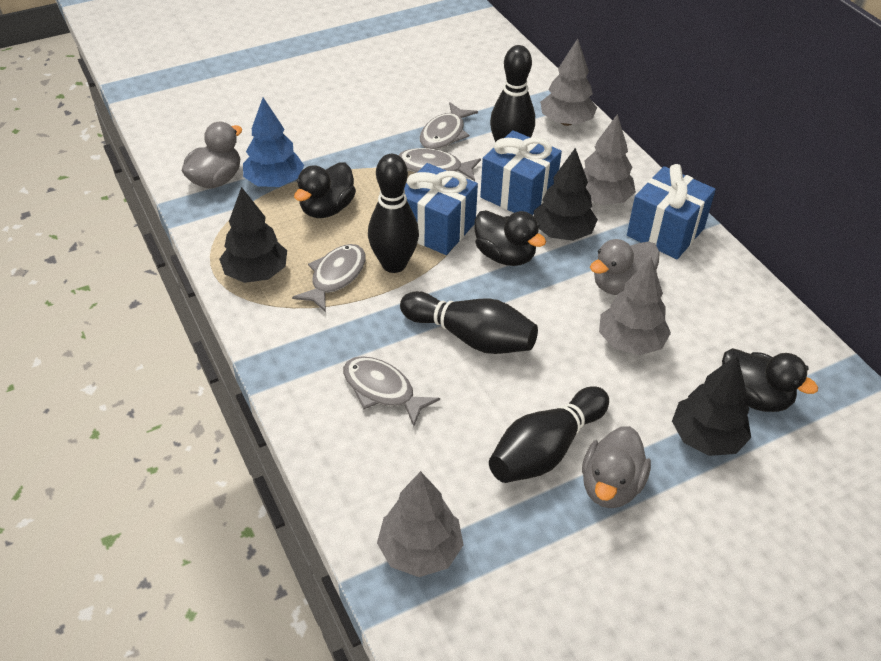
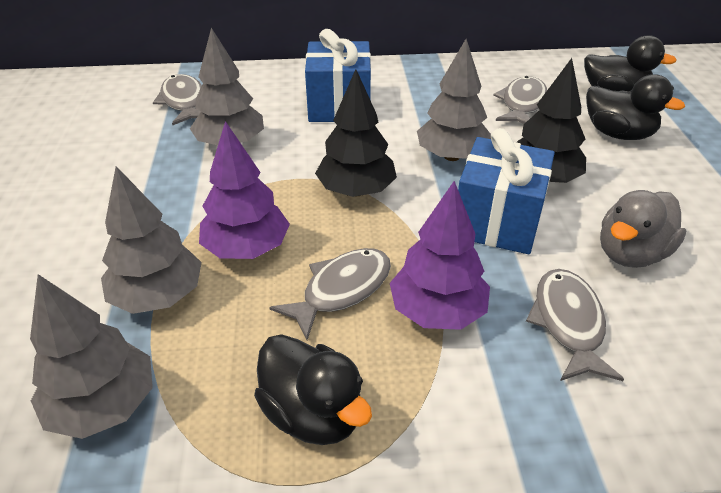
black bowling pin: 4 -> 0
black tree: 3 -> 2
blue gift: 3 -> 2
blue tree: 1 -> 0
grey duck: 3 -> 1
purple tree: 0 -> 2

